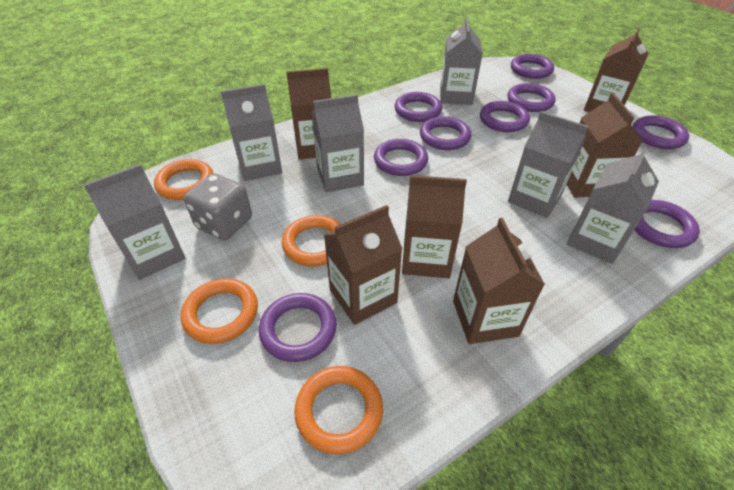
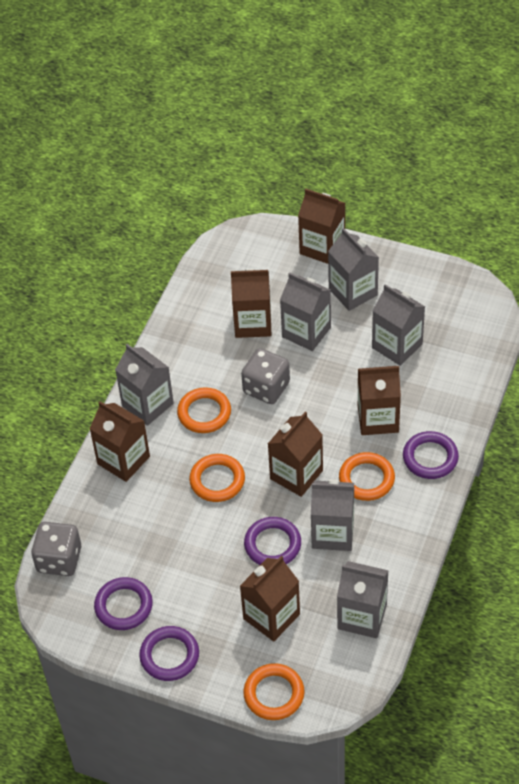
grey dice: 1 -> 2
purple ring: 9 -> 4

